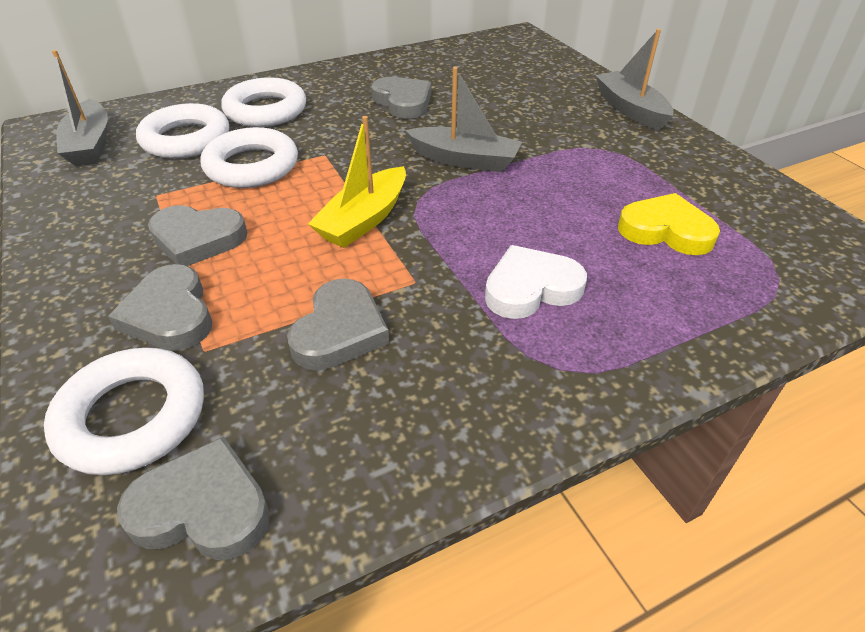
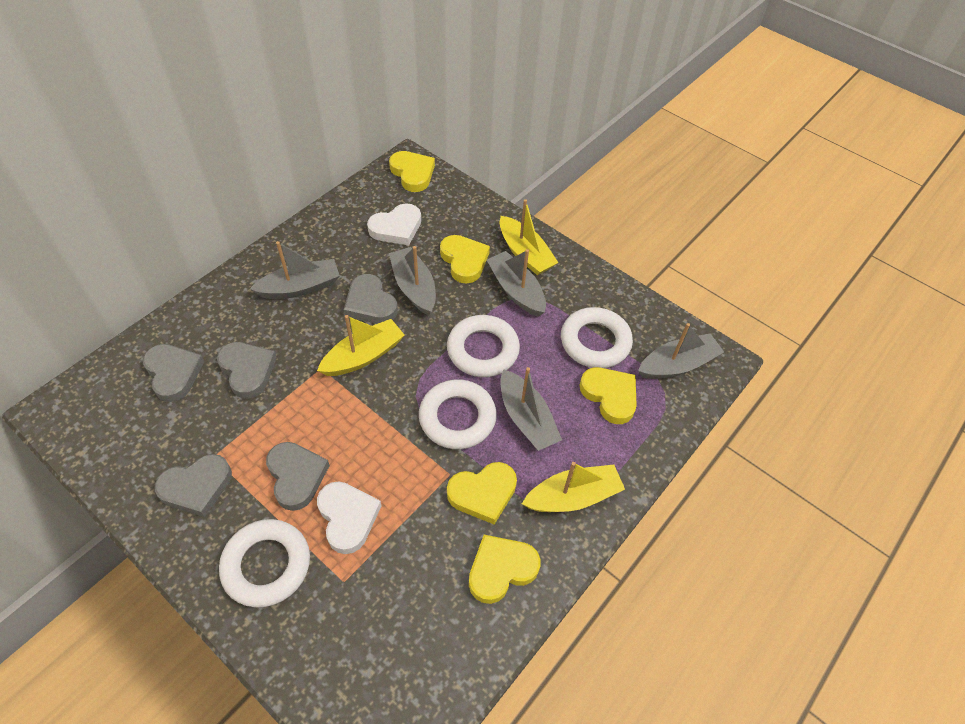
grey boat: 3 -> 5
white heart: 1 -> 2
yellow boat: 1 -> 3
yellow heart: 1 -> 5

